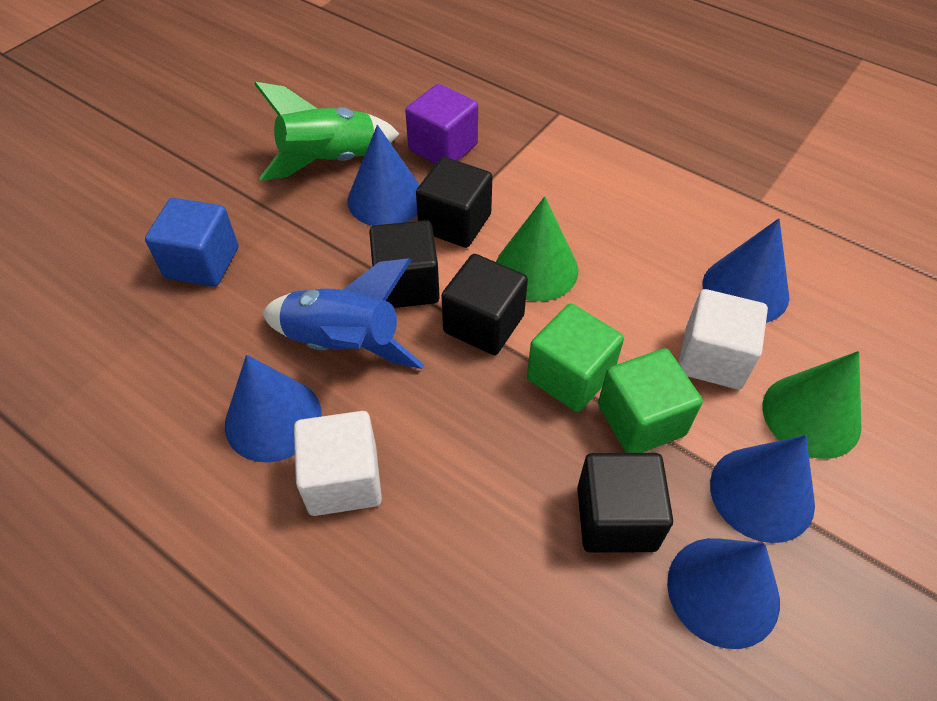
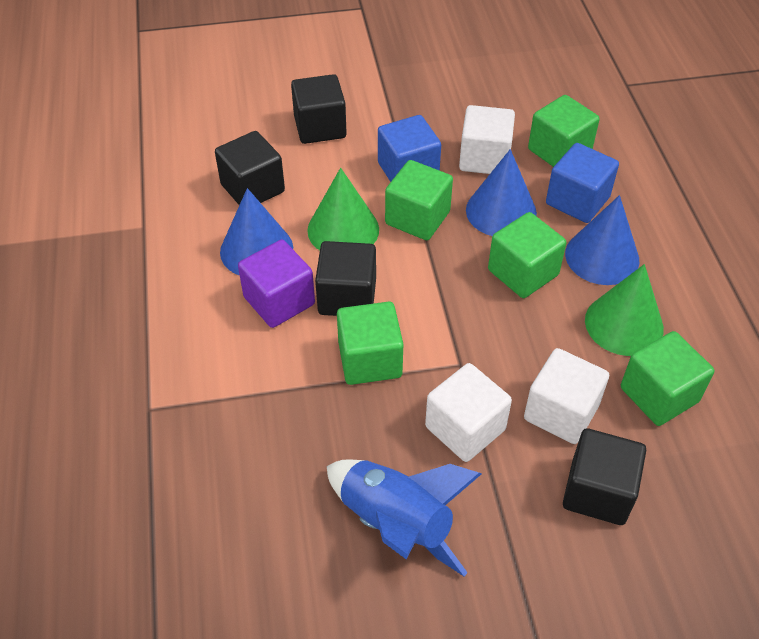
blue cone: 5 -> 3
blue cube: 1 -> 2
green cube: 2 -> 5
green rocket: 1 -> 0
white cube: 2 -> 3

